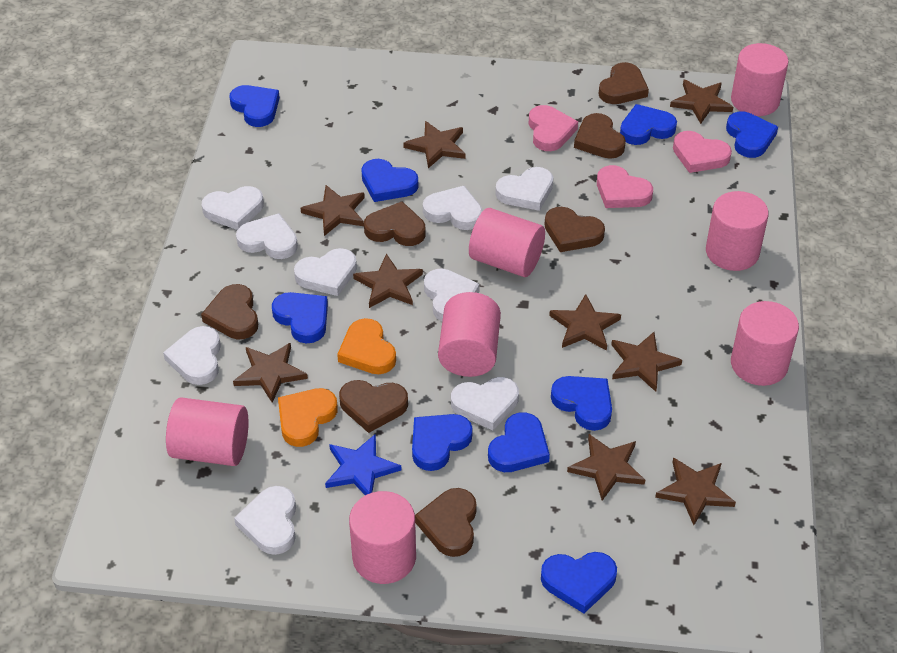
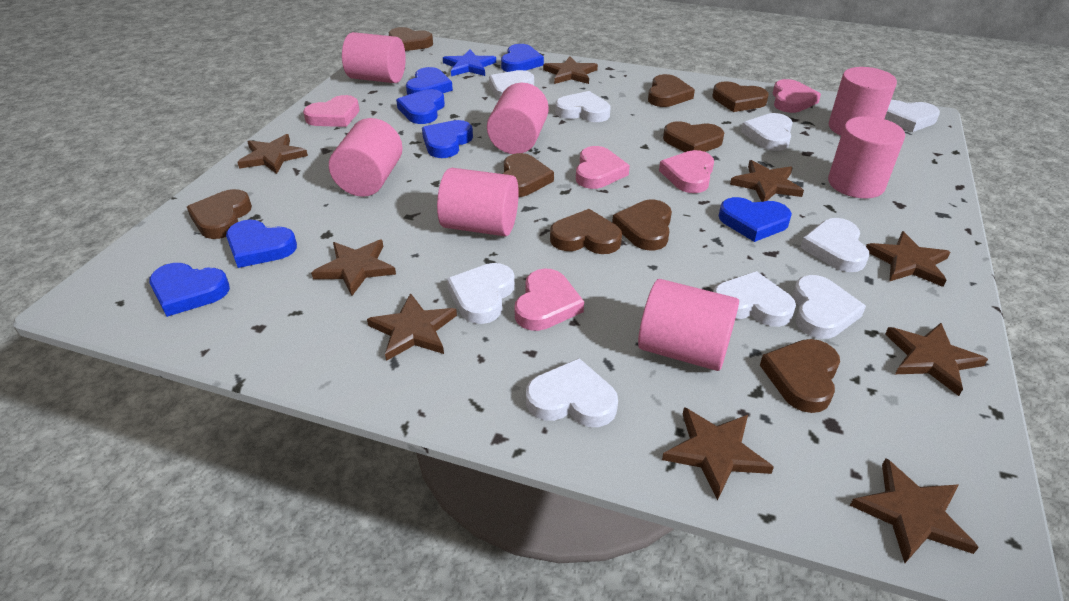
blue heart: 9 -> 7
brown heart: 7 -> 9
orange heart: 2 -> 0
pink heart: 3 -> 5

